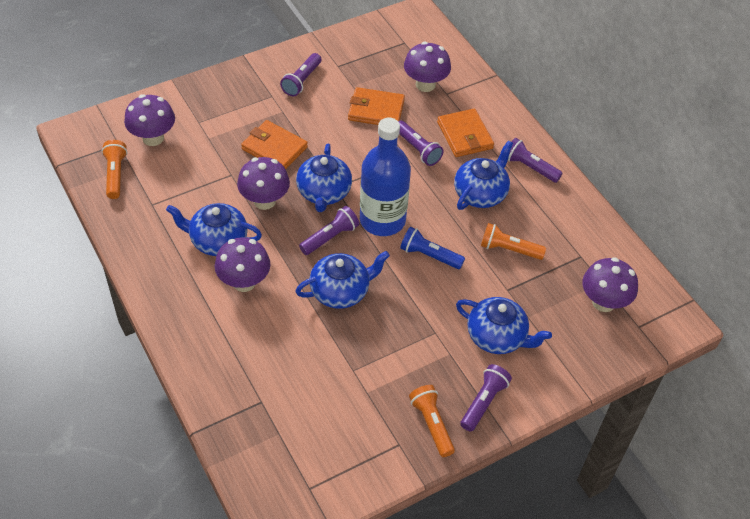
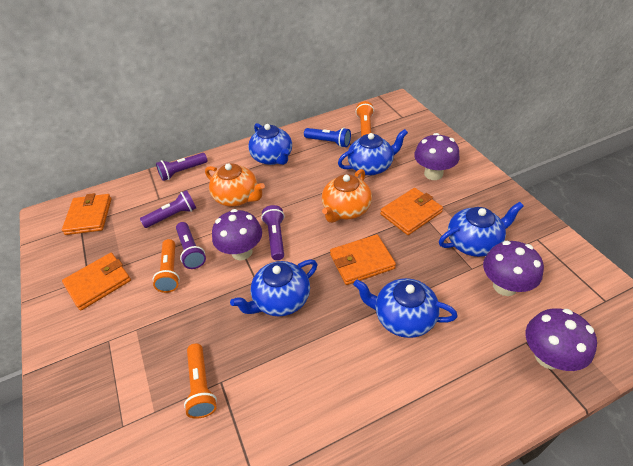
blue bottle: 1 -> 0
orange teapot: 0 -> 2
orange wallet: 3 -> 4
purple flashlight: 5 -> 4
purple mushroom: 5 -> 4

